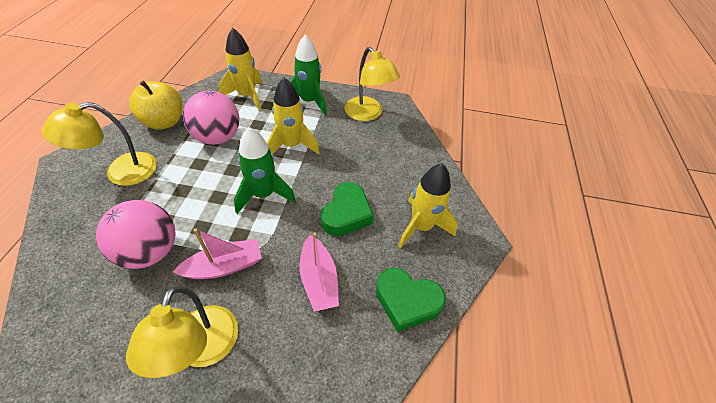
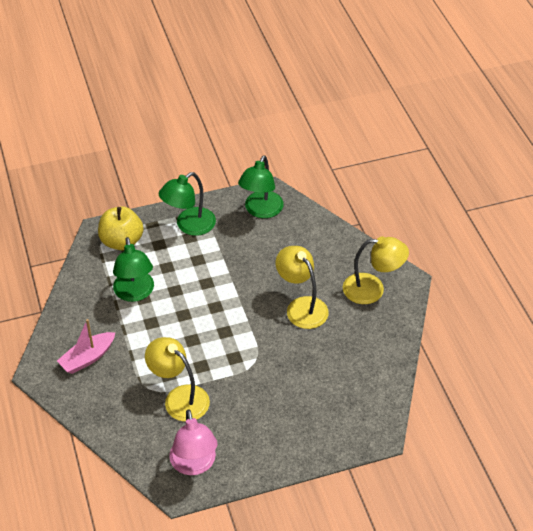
green heart: 2 -> 0
green lamp: 0 -> 3
green rocket: 2 -> 0
pink ball: 2 -> 0
pink boat: 2 -> 1
pink lamp: 0 -> 1
yellow rocket: 3 -> 0

